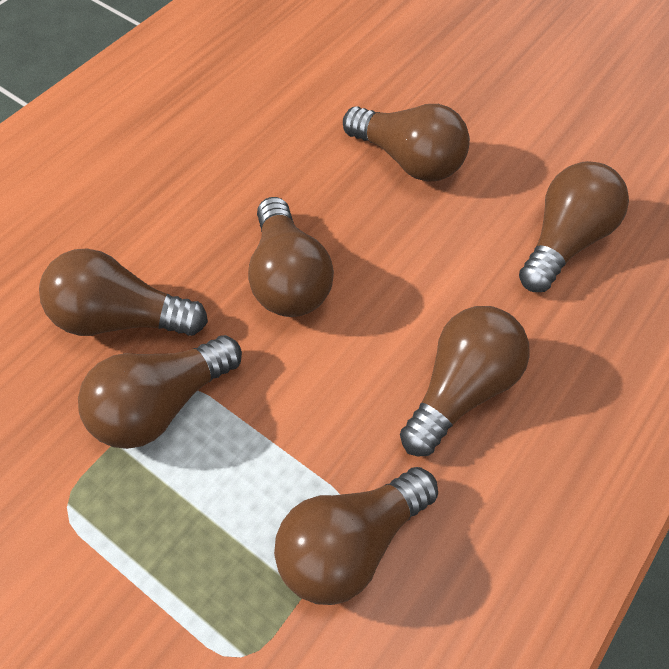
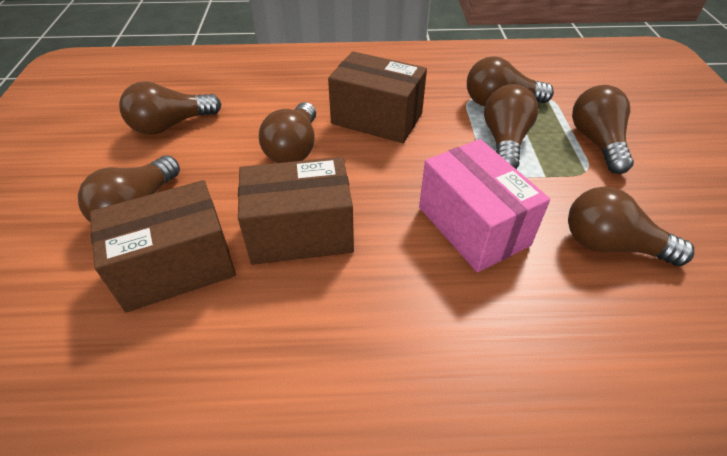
brown box: 0 -> 3
pink box: 0 -> 1

